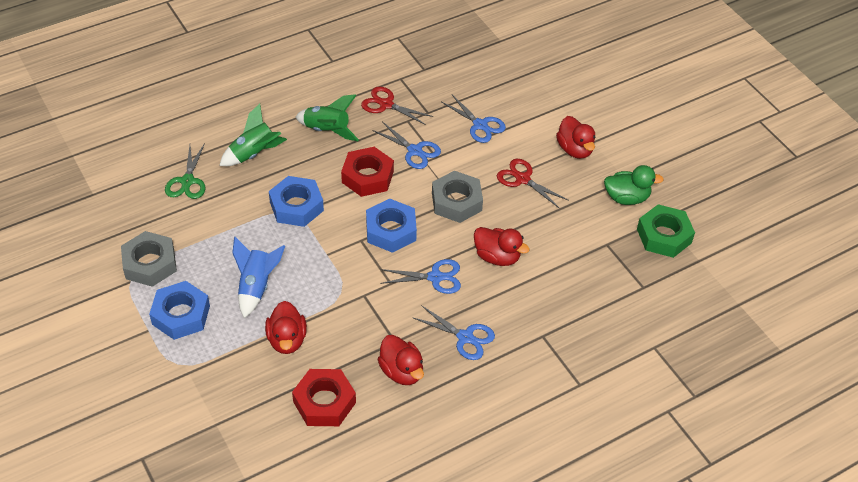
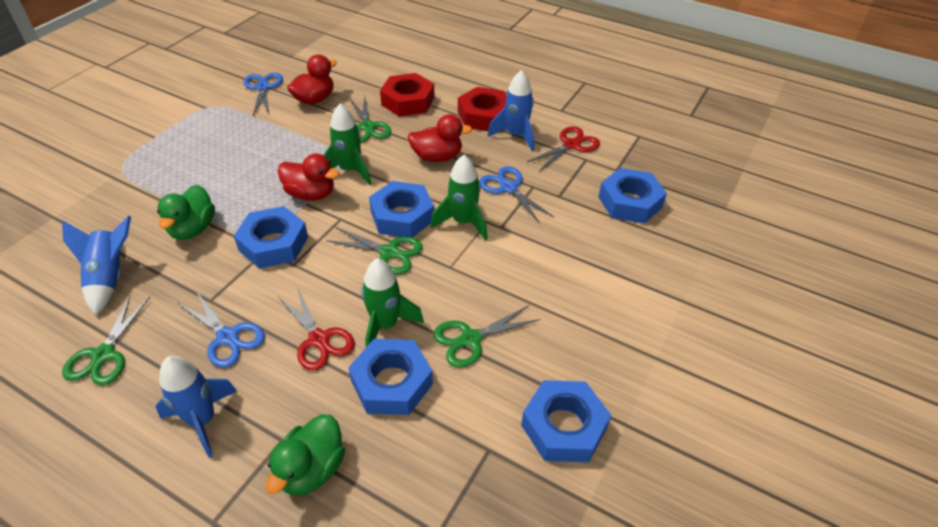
blue nut: 3 -> 5
blue rocket: 1 -> 3
blue scissors: 4 -> 3
green duck: 1 -> 2
green nut: 1 -> 0
green rocket: 2 -> 3
green scissors: 1 -> 4
grey nut: 2 -> 0
red duck: 4 -> 3

